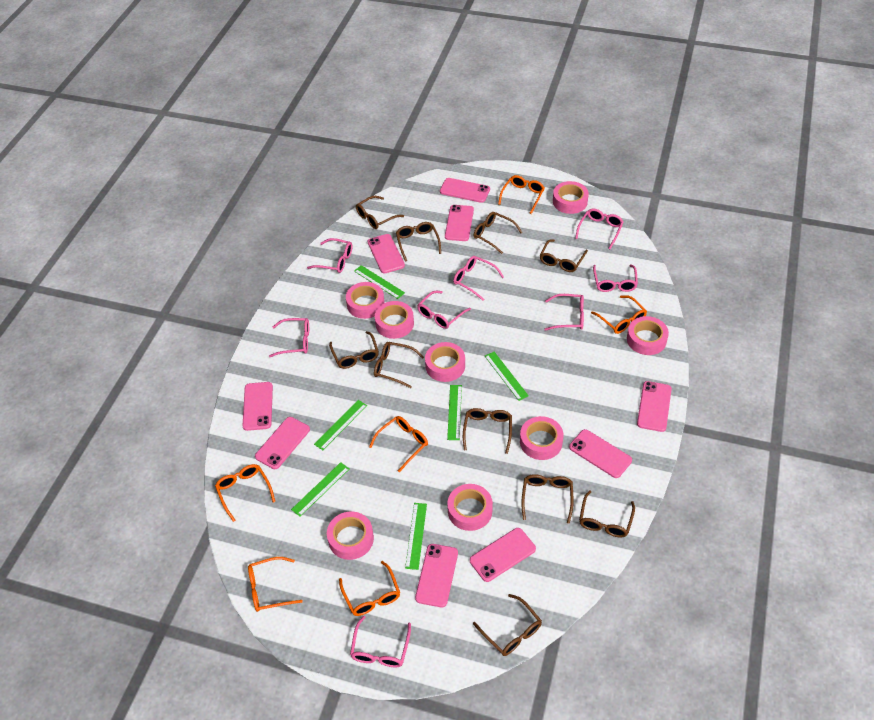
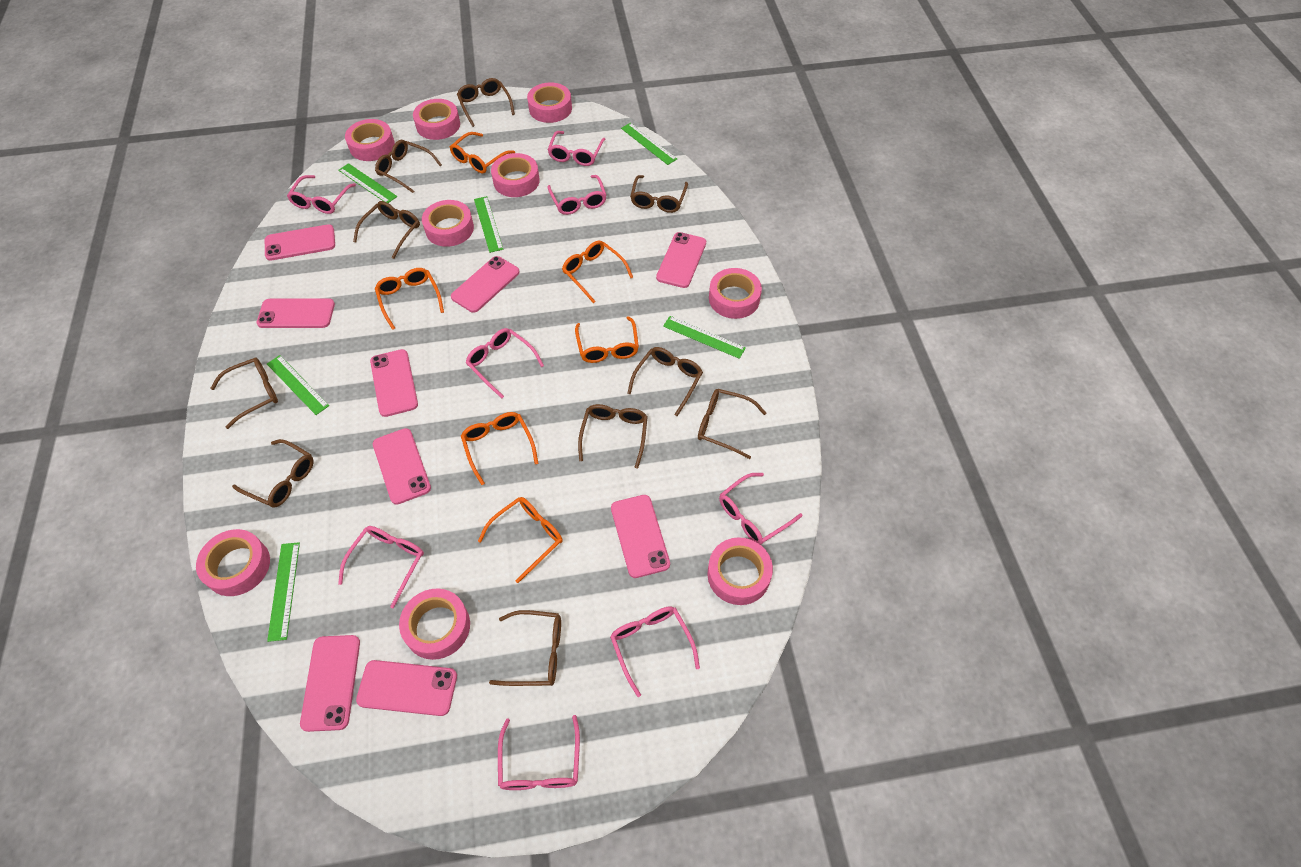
pink tape: 8 -> 9

